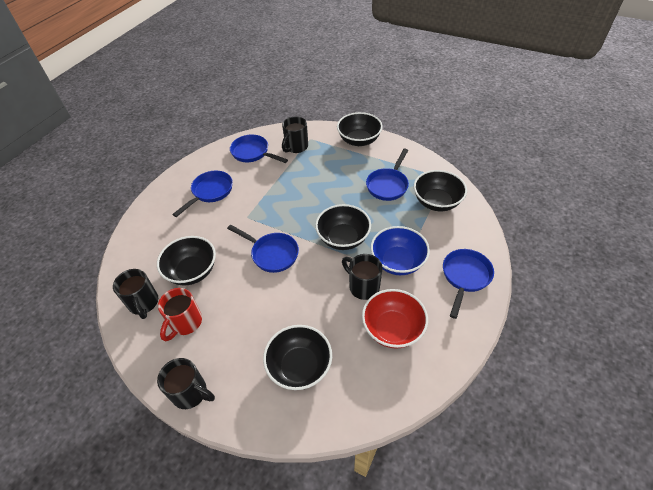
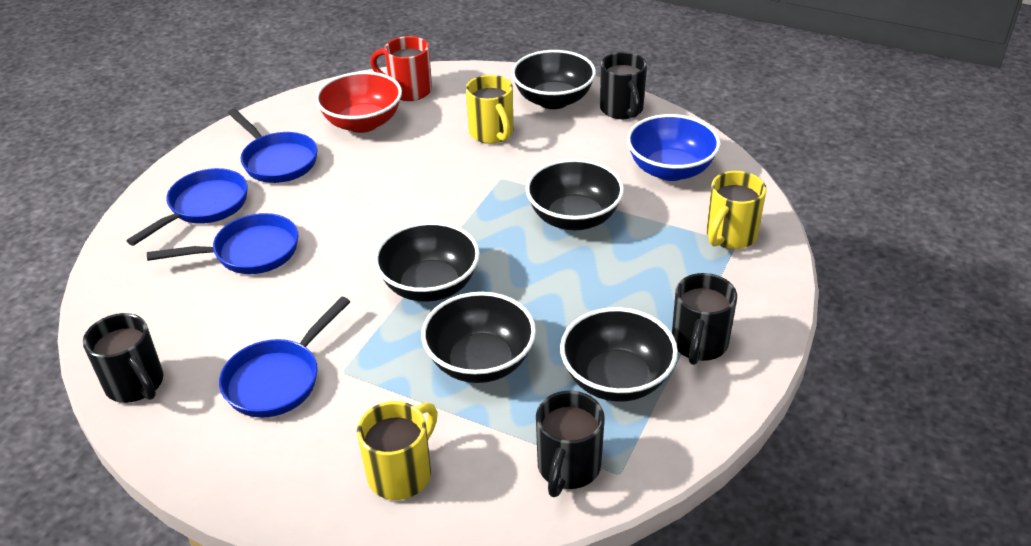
blue pan: 5 -> 4
yellow mug: 0 -> 3

